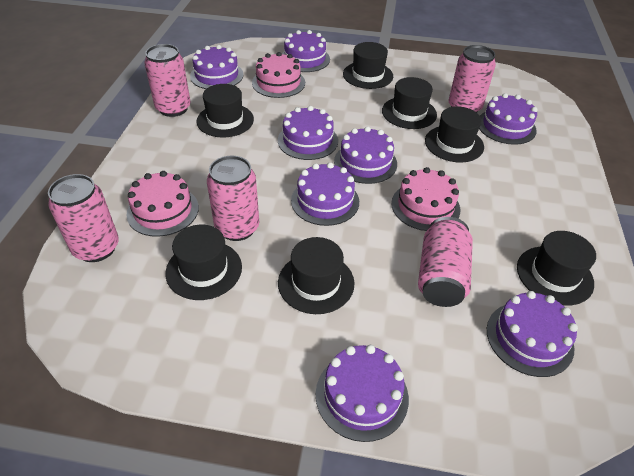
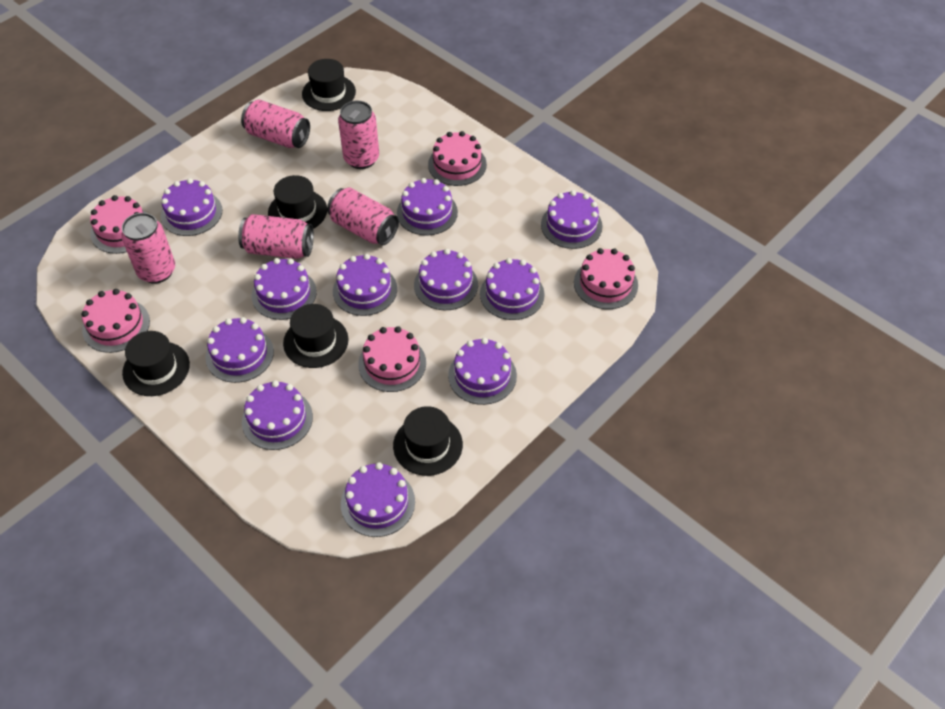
black hat: 7 -> 5
pink cake: 3 -> 5
purple cake: 8 -> 11

